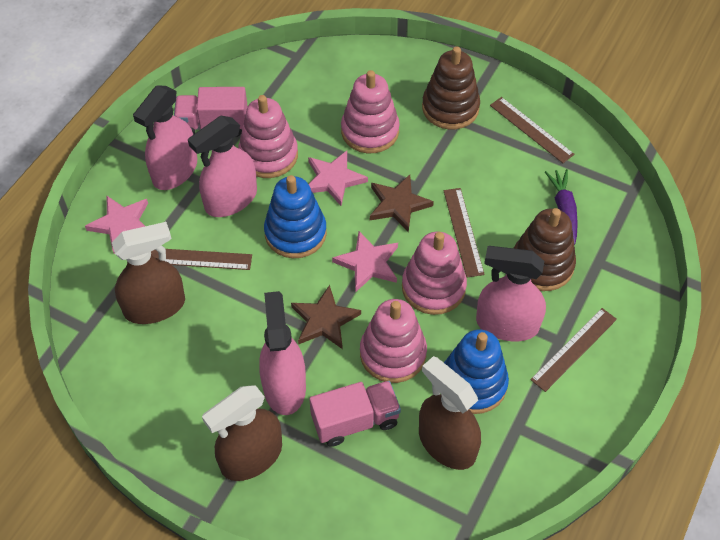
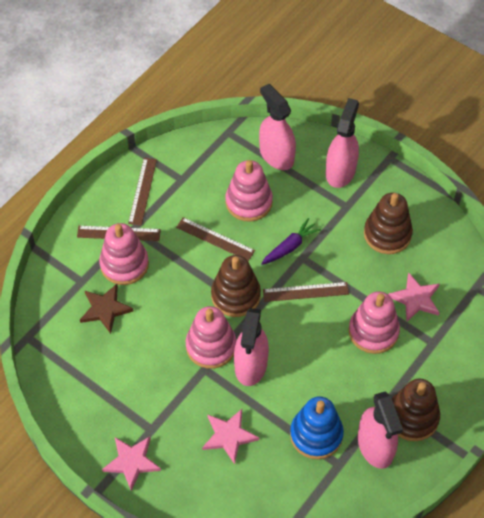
blue stacking toy: 2 -> 1
brown spray bottle: 3 -> 0
brown stacking toy: 2 -> 3
brown star: 2 -> 1
pink truck: 2 -> 0

